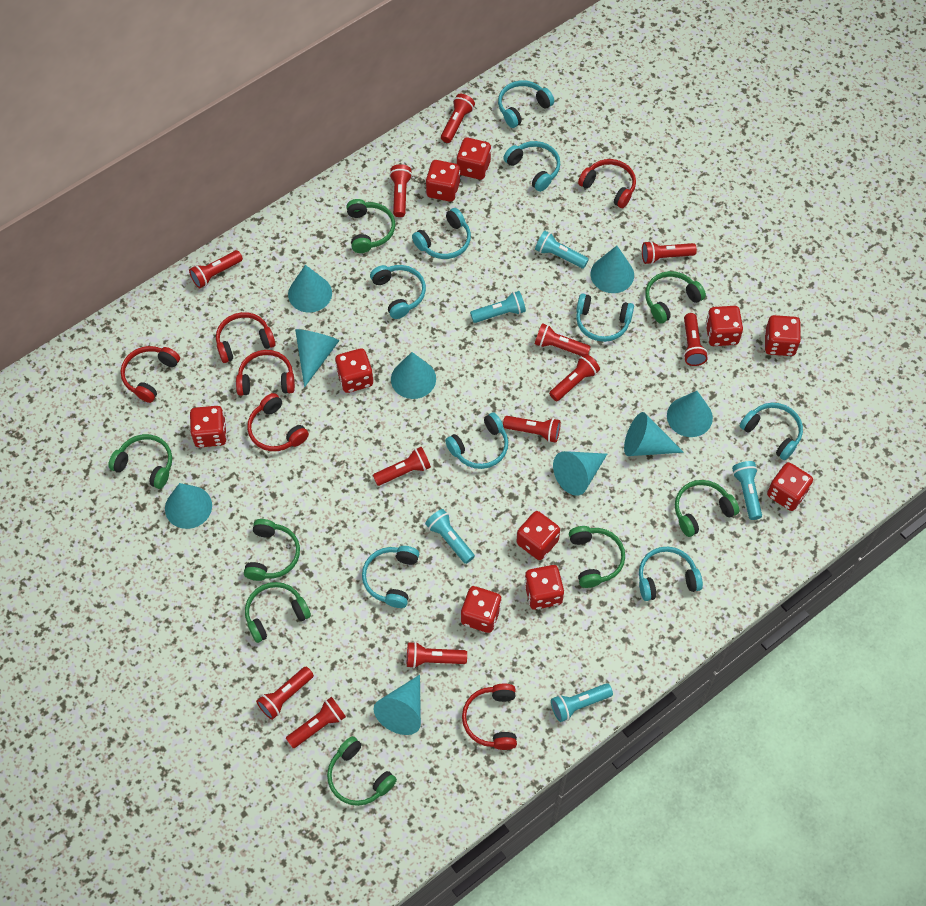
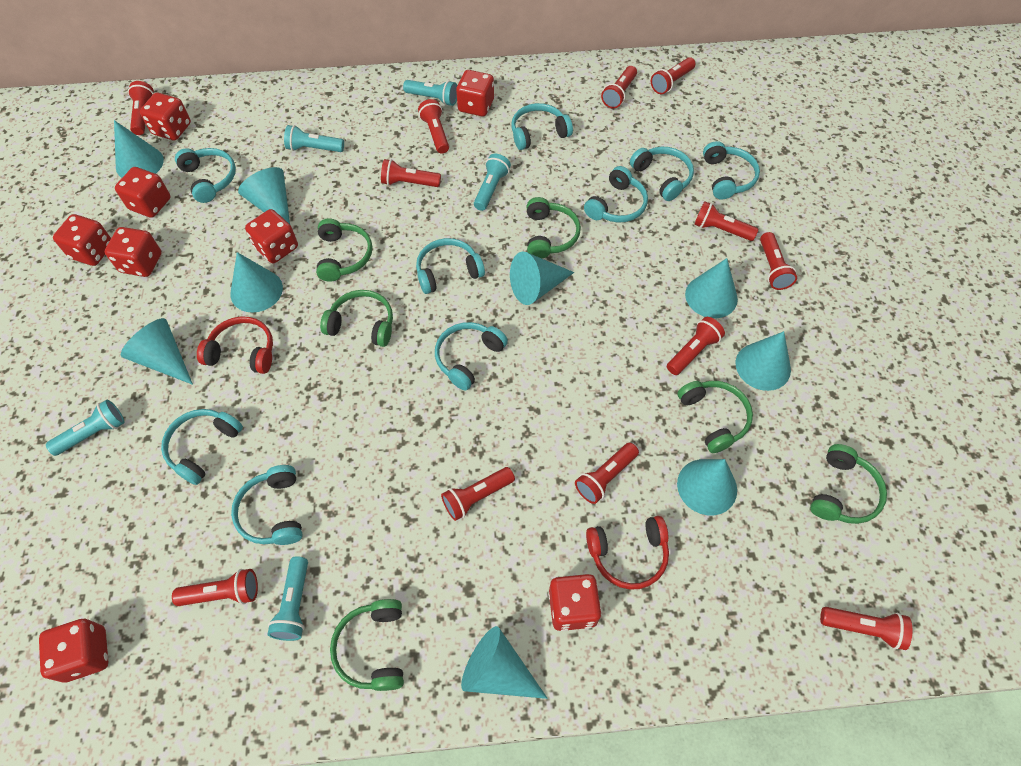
green headphones: 8 -> 6
red dice: 10 -> 8
red headphones: 6 -> 2

